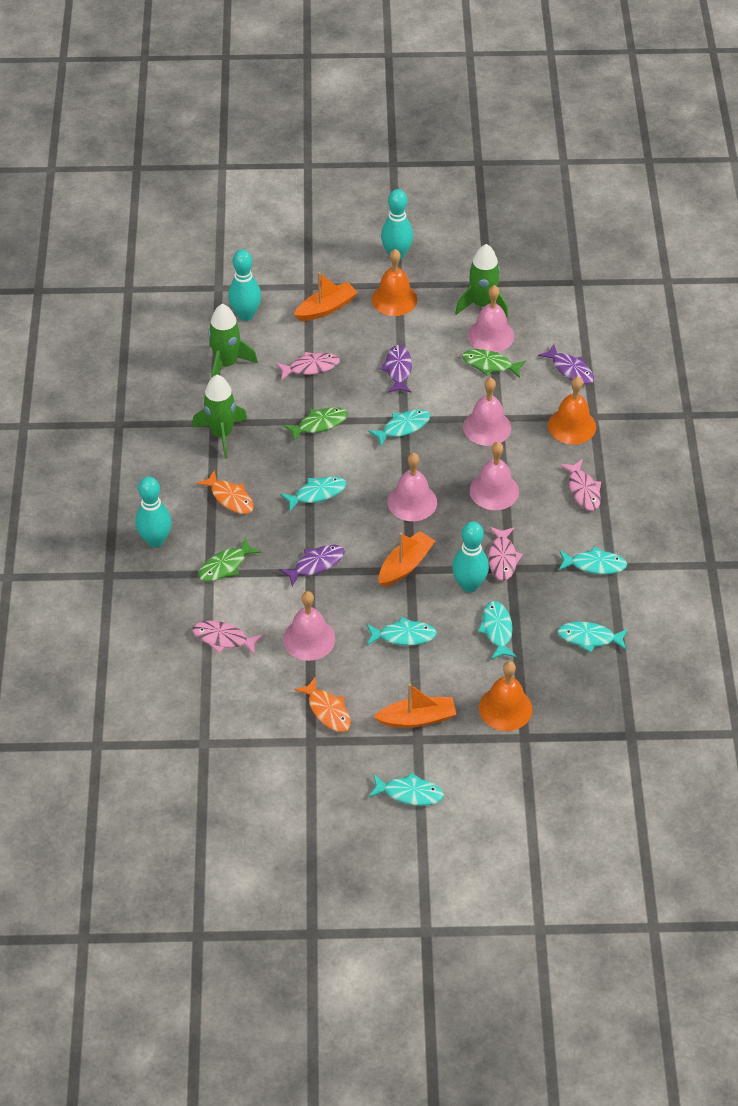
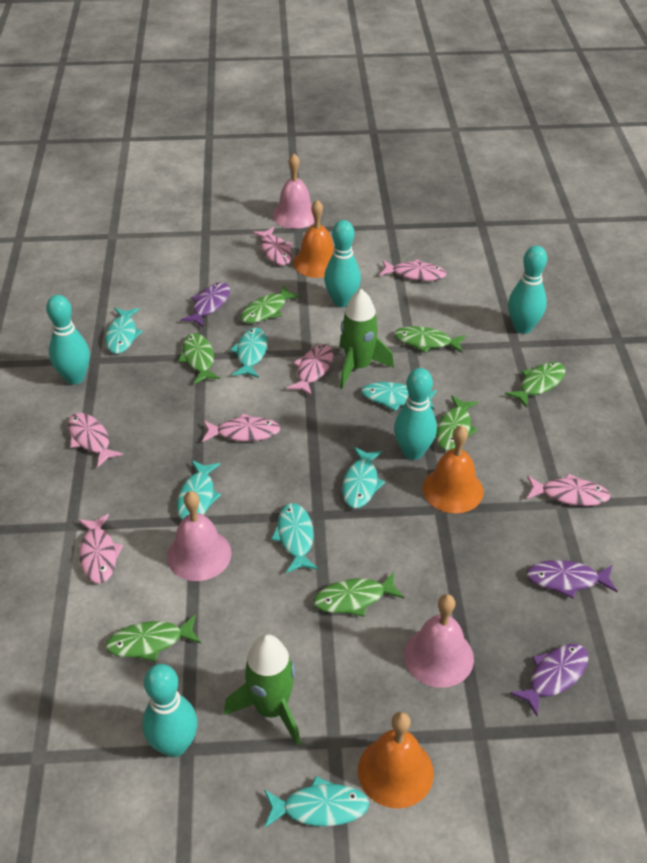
green fish: 3 -> 7
green rocket: 3 -> 2
orange boat: 3 -> 0
orange fish: 2 -> 0
pink bell: 5 -> 3
pink fish: 4 -> 7
turquoise bowling pin: 4 -> 5

